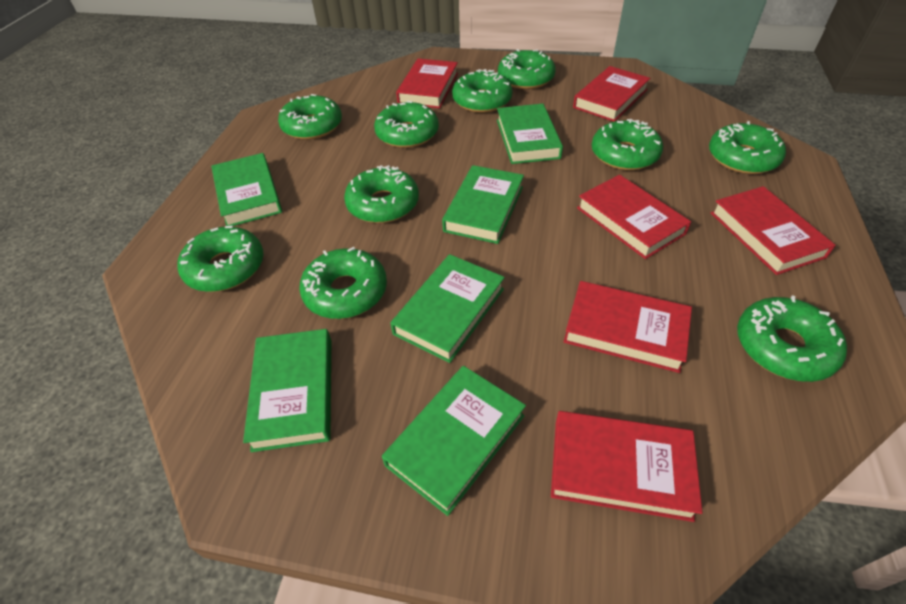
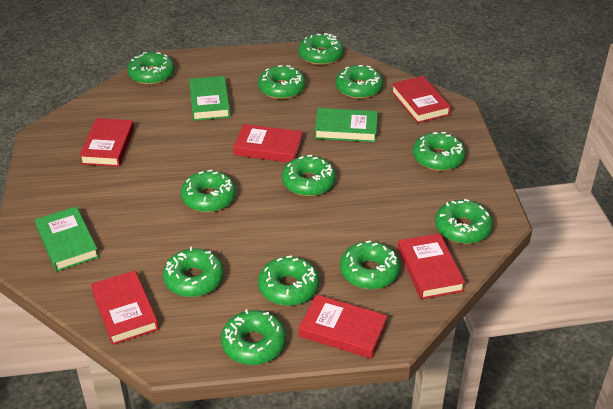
green book: 6 -> 3
green donut: 10 -> 12

